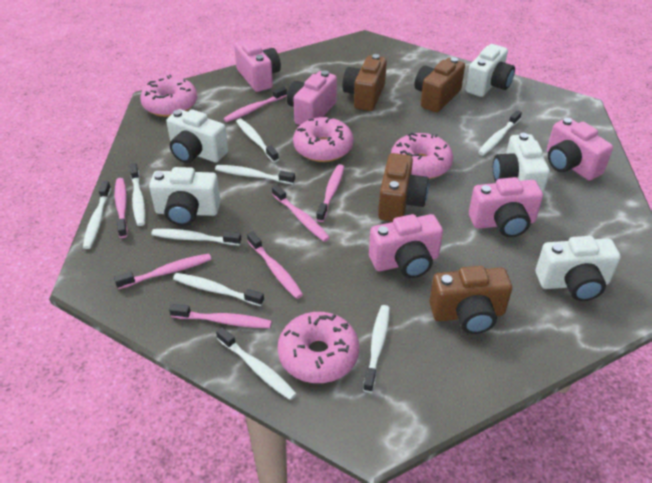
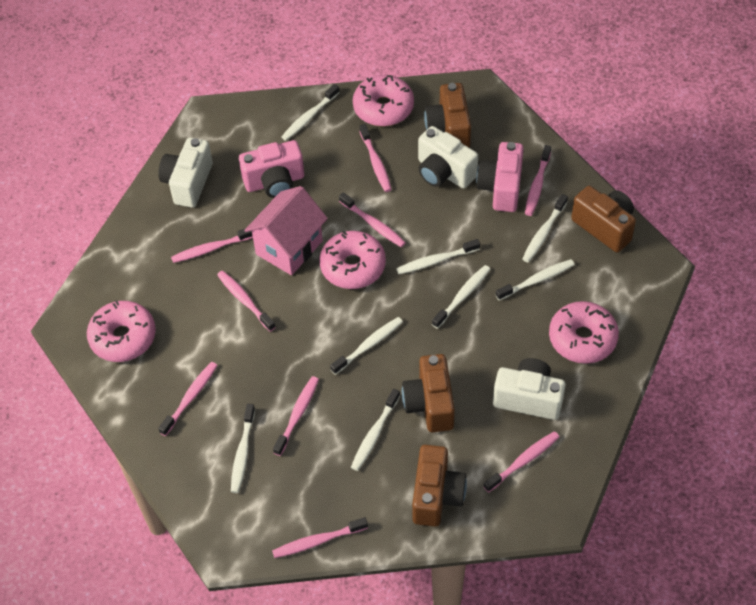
pink camera: 5 -> 2
pink house: 0 -> 1
pink toothbrush: 7 -> 9
white camera: 5 -> 3
white toothbrush: 9 -> 8

